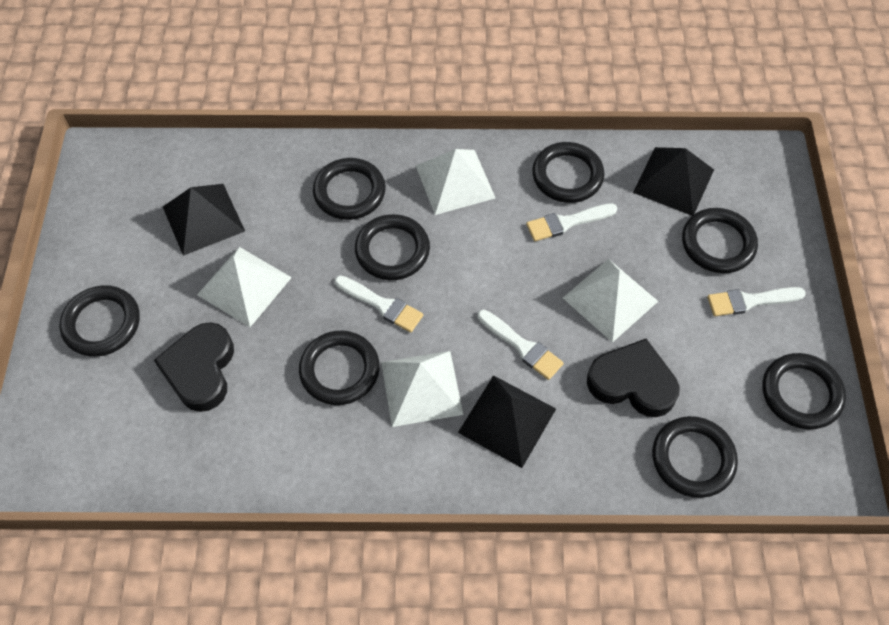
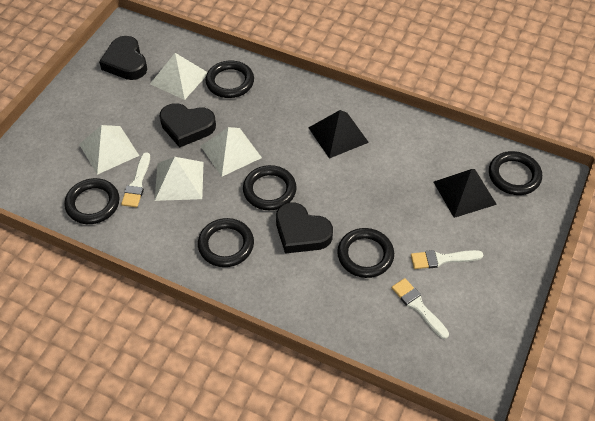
black heart: 2 -> 3
black pyramid: 3 -> 2
black ring: 8 -> 6
white brush: 4 -> 3

